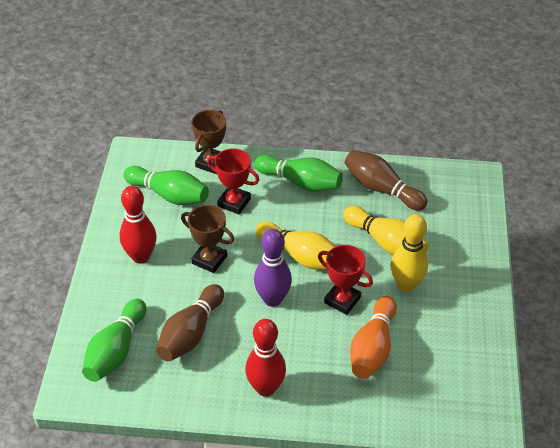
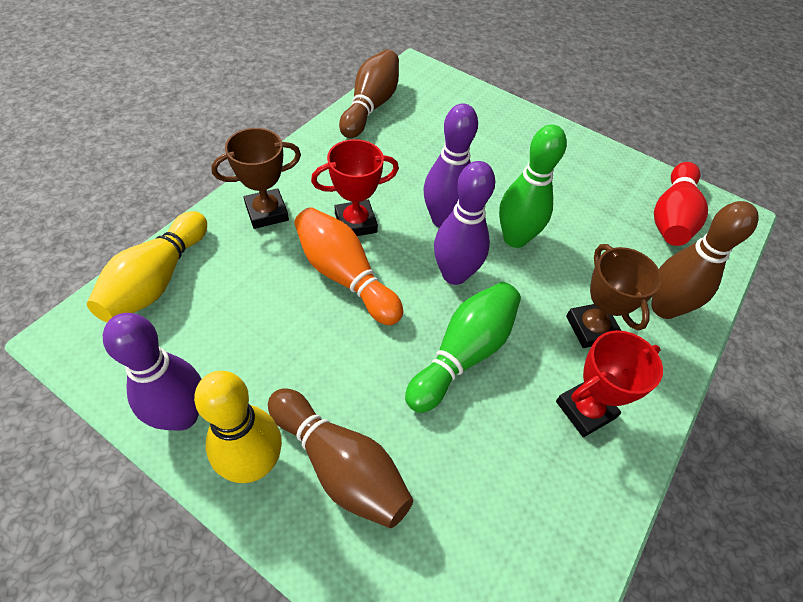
brown bowling pin: 2 -> 3
green bowling pin: 3 -> 2
purple bowling pin: 1 -> 3
red bowling pin: 2 -> 1
yellow bowling pin: 3 -> 2

